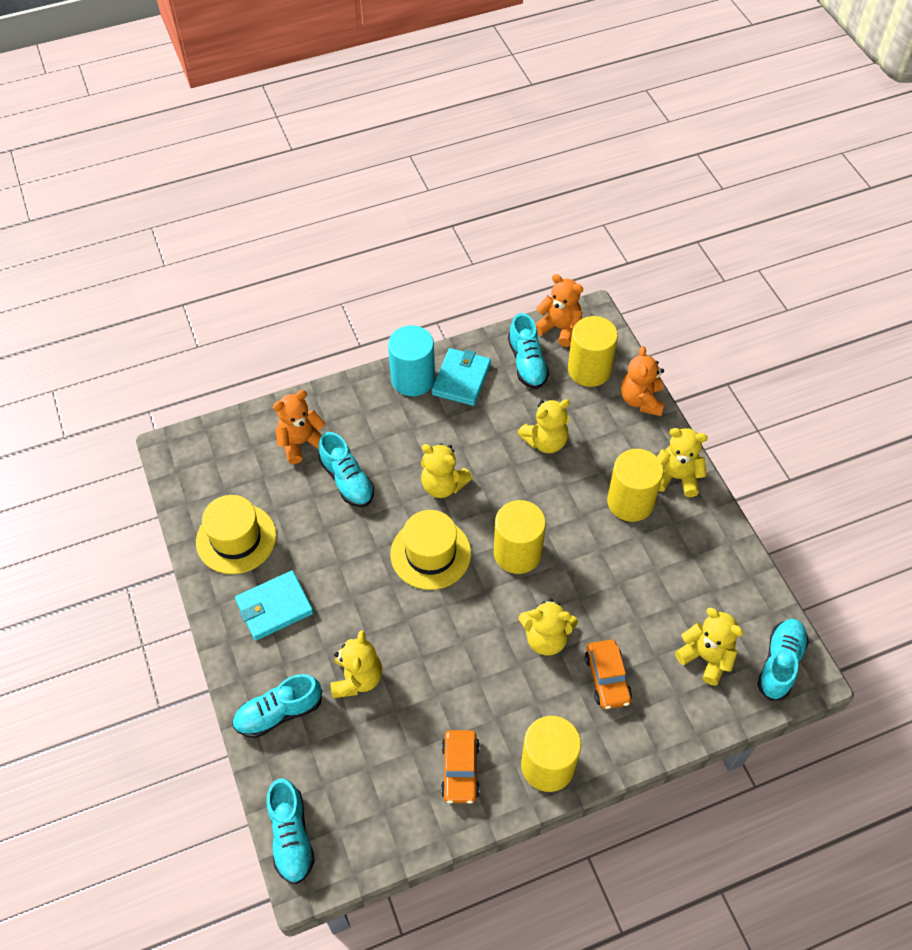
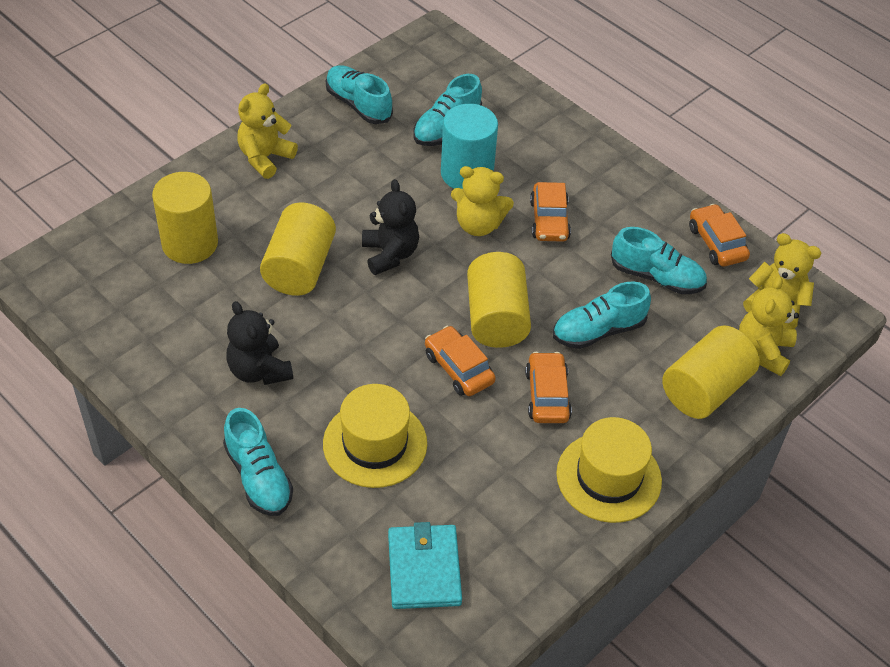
black teddy bear: 0 -> 2
orange car: 2 -> 4
orange teddy bear: 3 -> 0
turquoise wallet: 2 -> 1
yellow teddy bear: 6 -> 4

